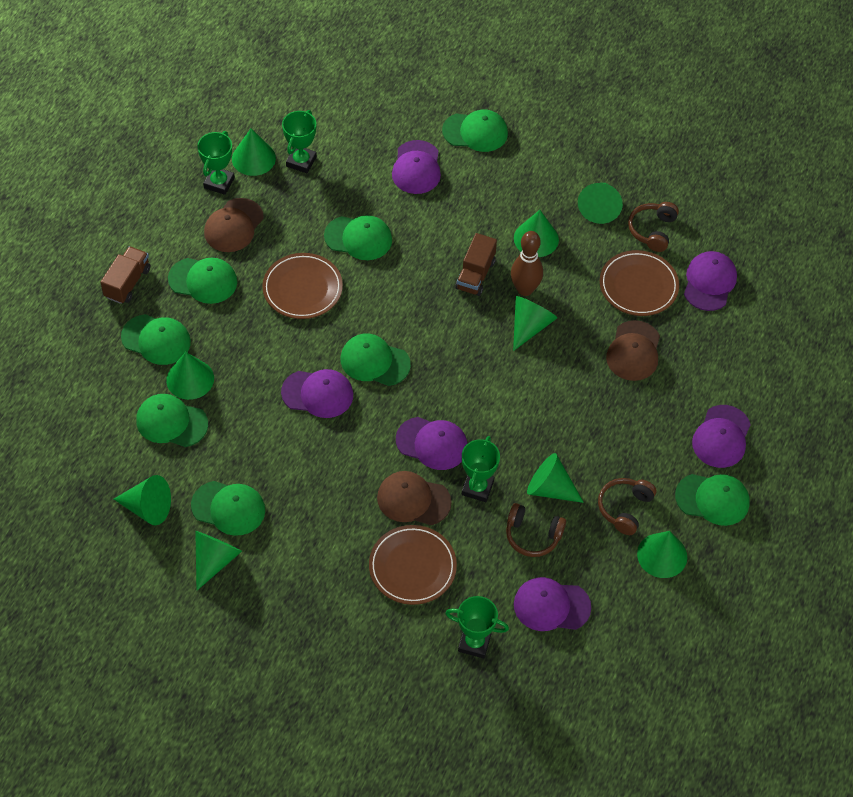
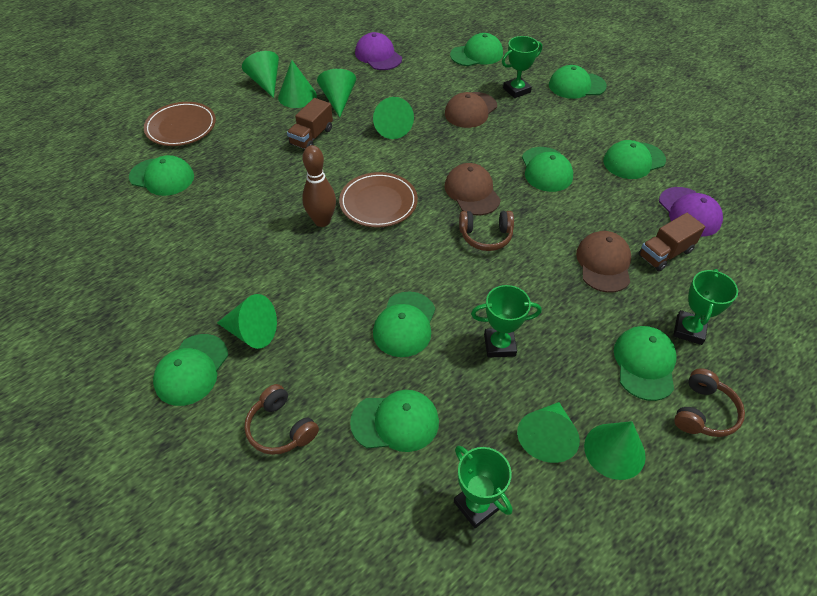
brown plate: 3 -> 2
green cap: 8 -> 9
green cone: 9 -> 7
purple cap: 6 -> 2

